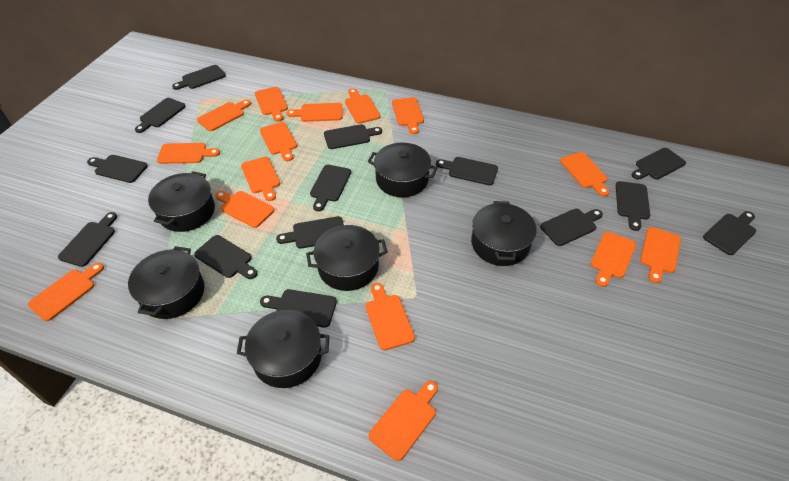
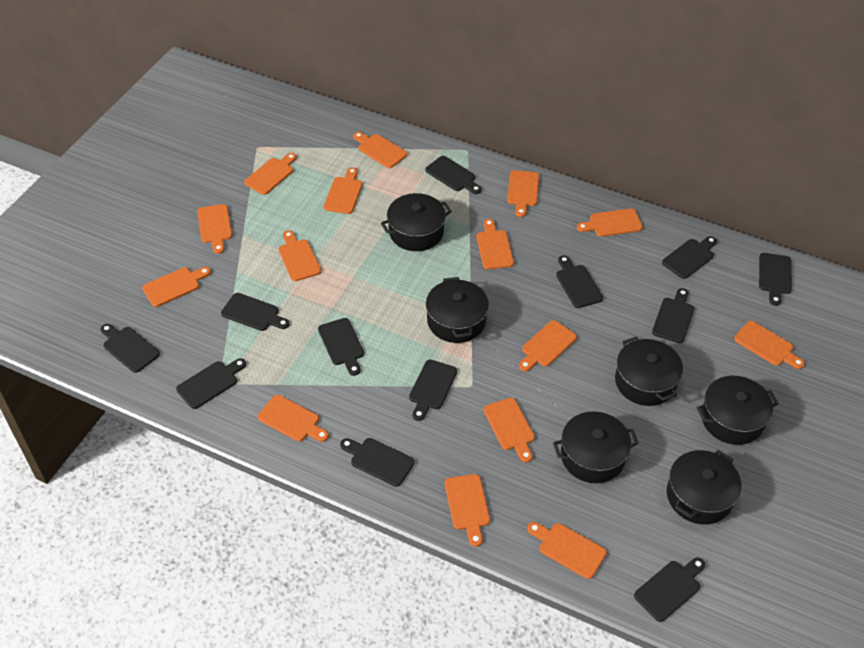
black cutting board: 14 -> 12

